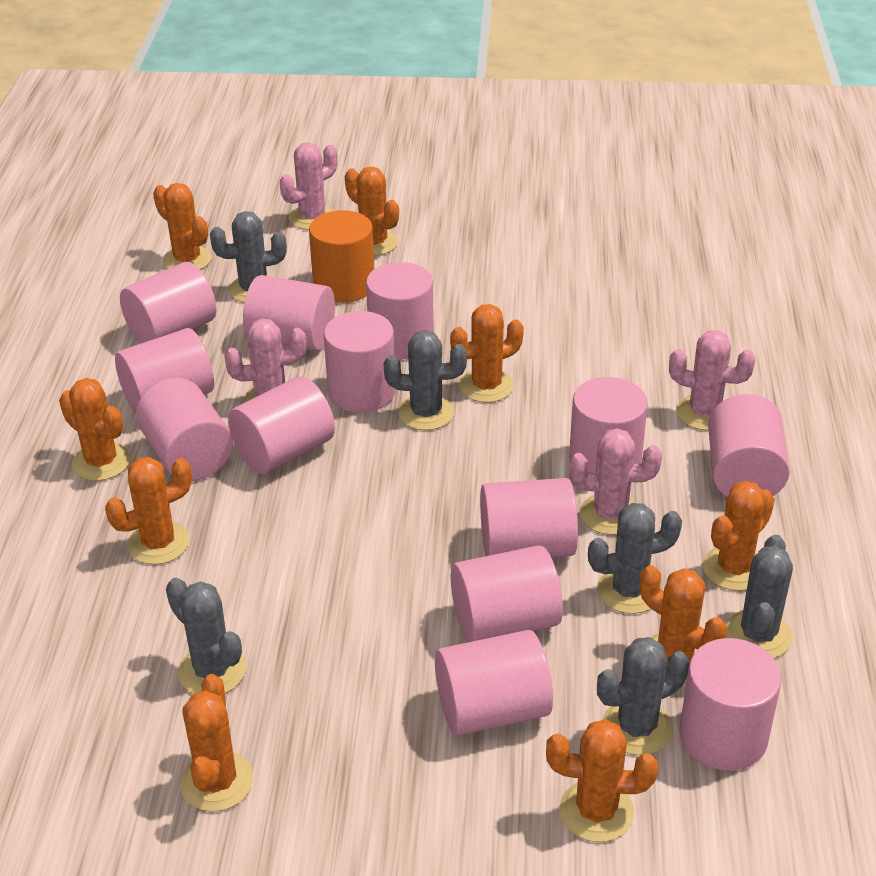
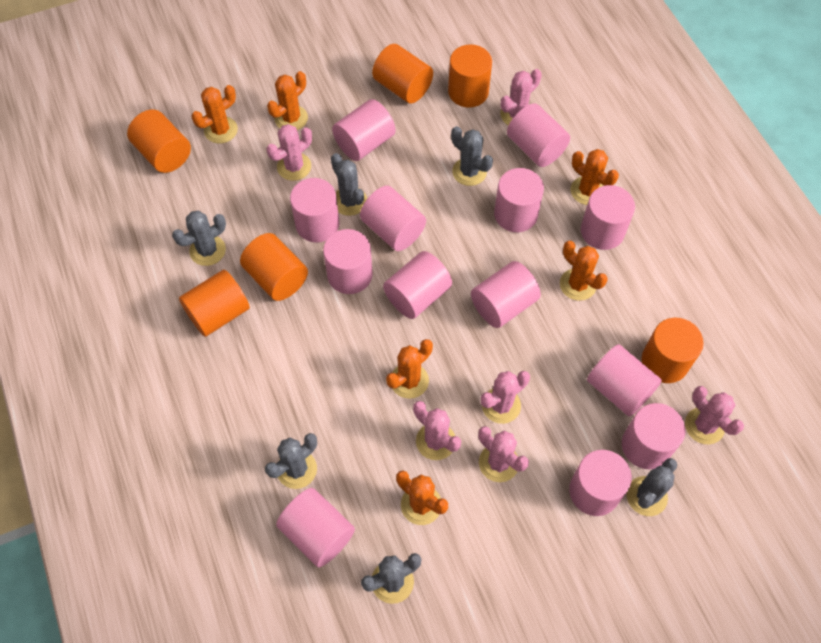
orange cactus: 9 -> 6
orange cylinder: 1 -> 6
pink cactus: 4 -> 6

